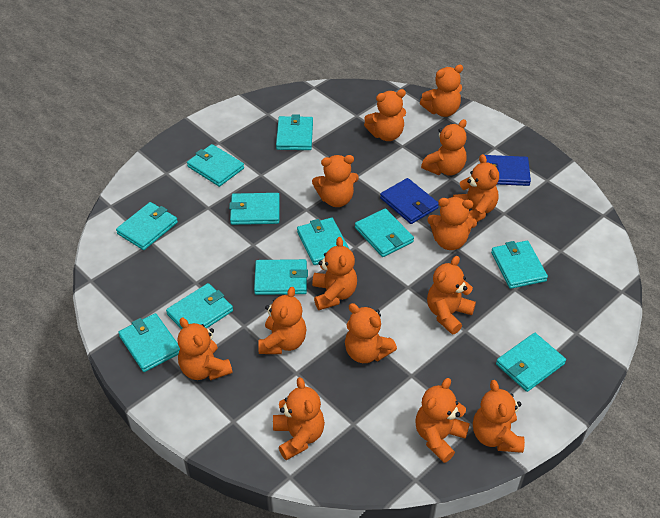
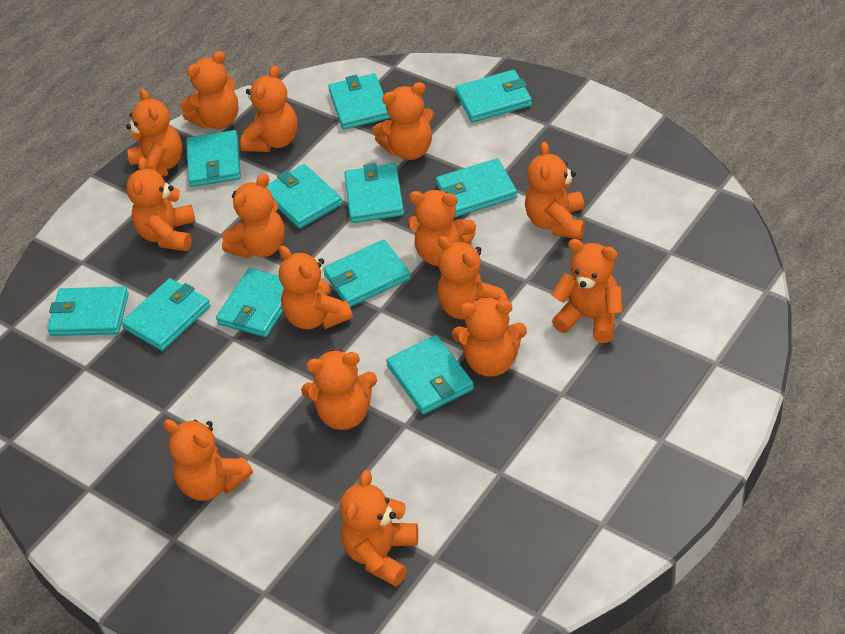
blue wallet: 2 -> 0
orange teddy bear: 14 -> 15

